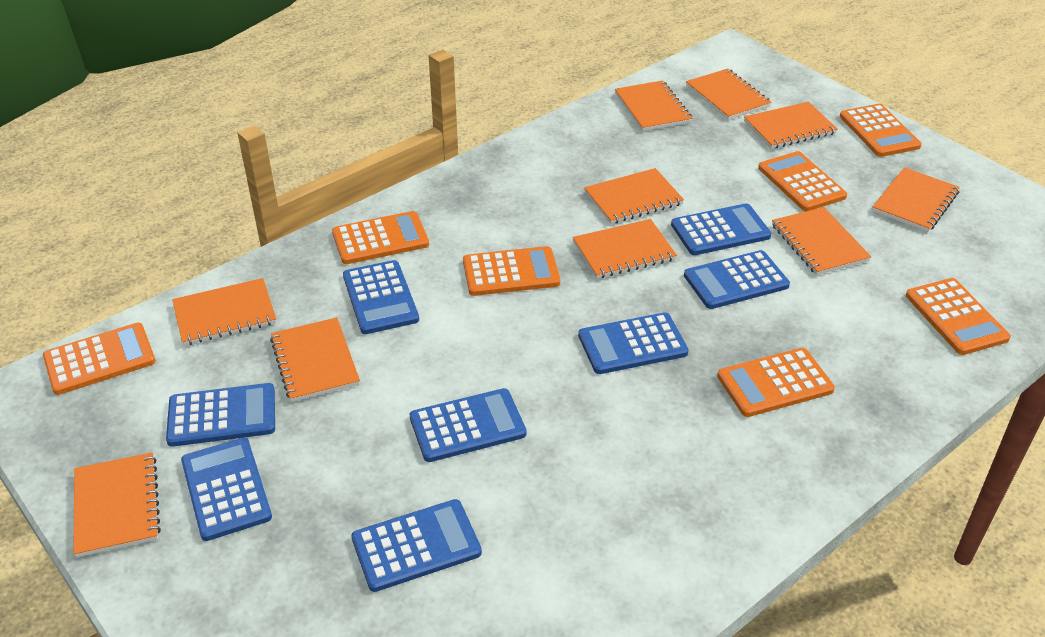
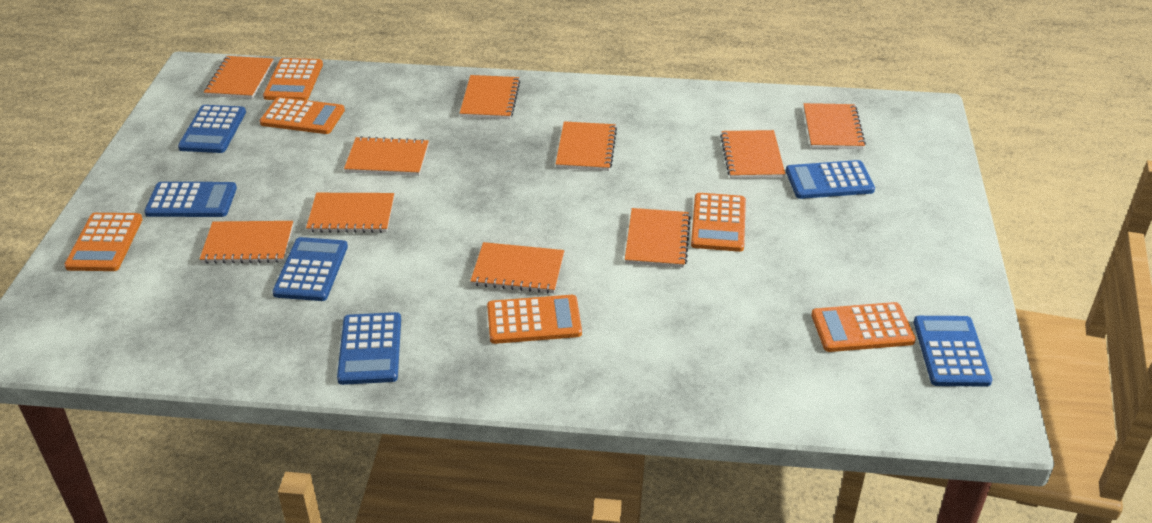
blue calculator: 8 -> 6
orange calculator: 7 -> 6

